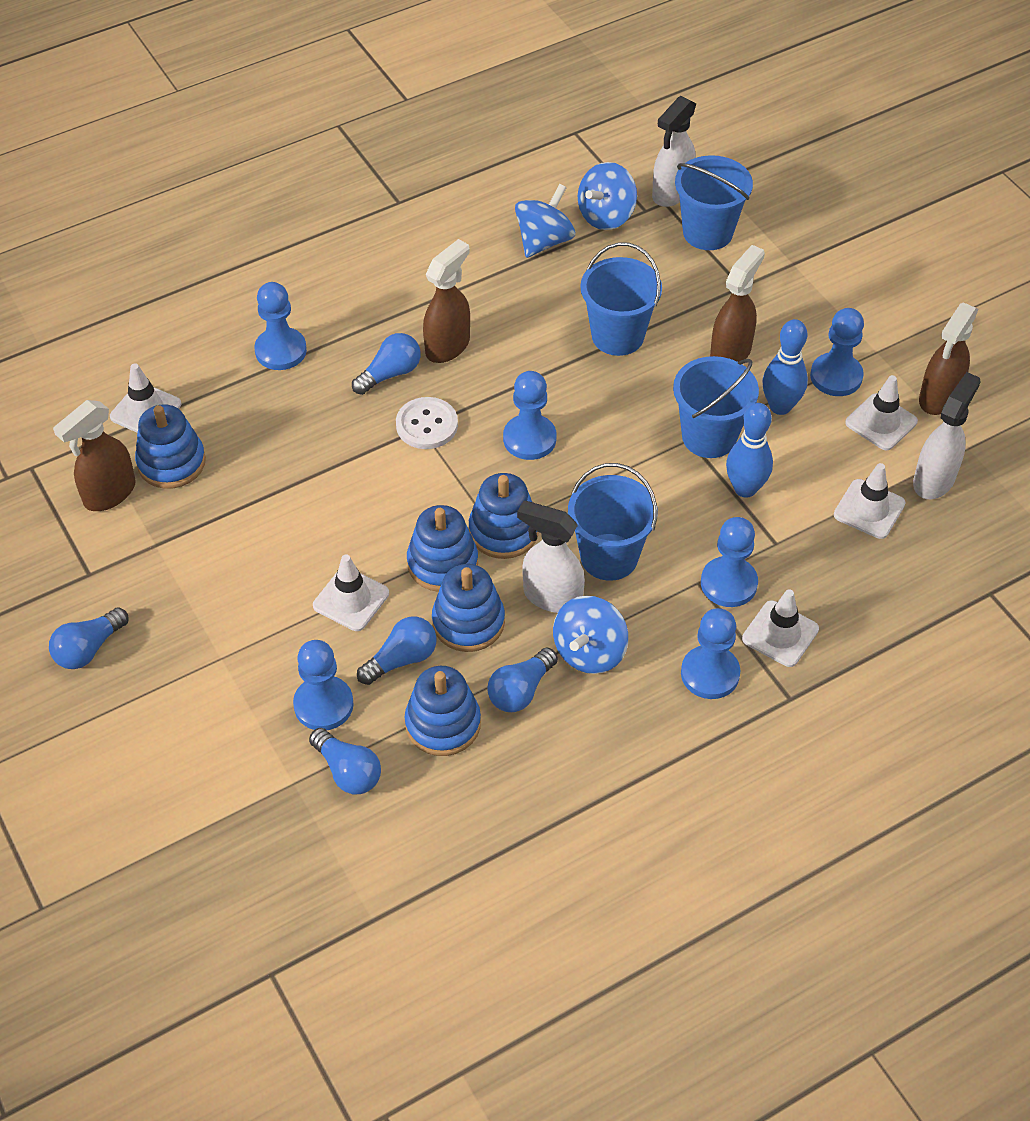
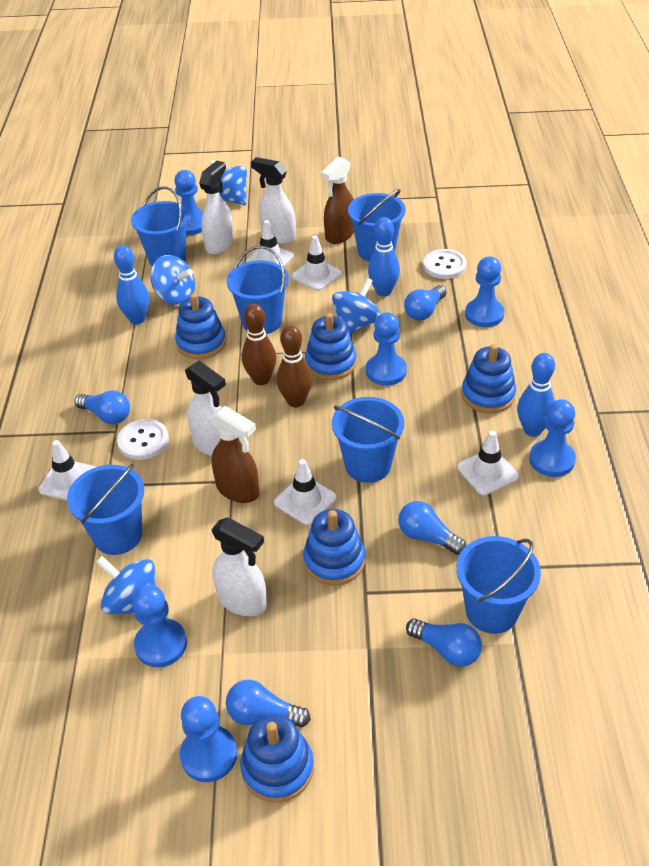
blue bowling pin: 2 -> 3
blue bucket: 4 -> 6
blue spinning top: 3 -> 4
brown bowling pin: 0 -> 2
brown spray bottle: 4 -> 2
white button: 1 -> 2
white spray bottle: 3 -> 4

